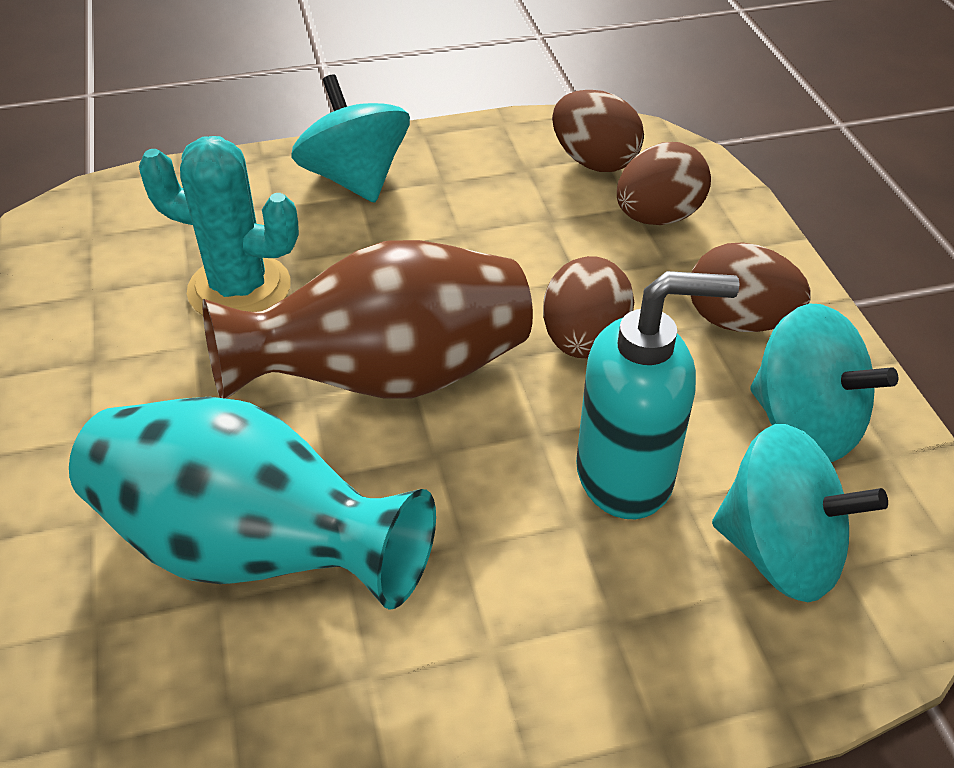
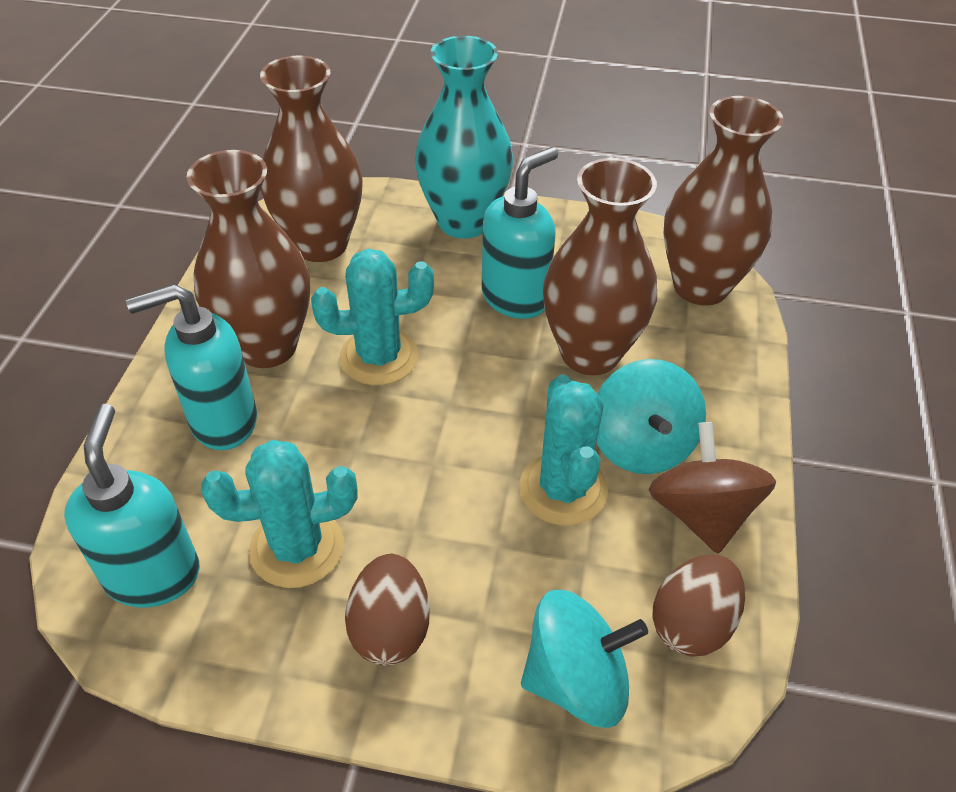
brown egg: 4 -> 2
brown spinning top: 0 -> 1
brown vase: 1 -> 4
turquoise cactus: 1 -> 3
turquoise soap dispenser: 1 -> 3
turquoise spinning top: 3 -> 2

